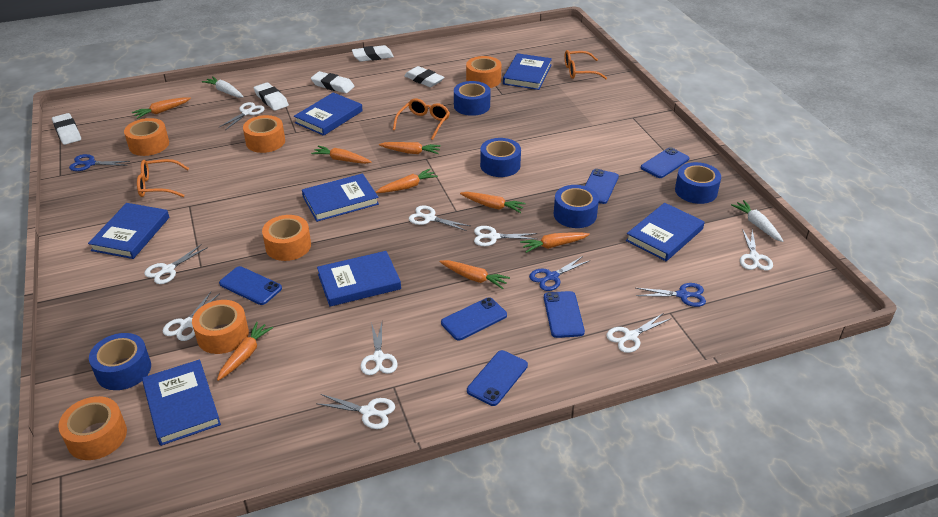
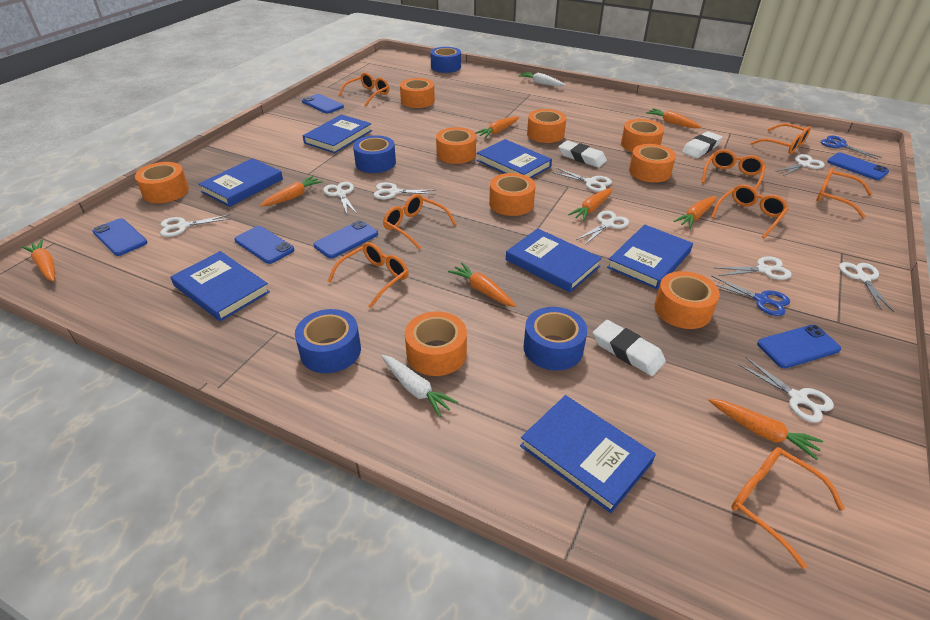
blue scissors: 3 -> 2
blue tape: 5 -> 4
orange glasses: 3 -> 8
orange tape: 6 -> 9
white eraser: 5 -> 3

